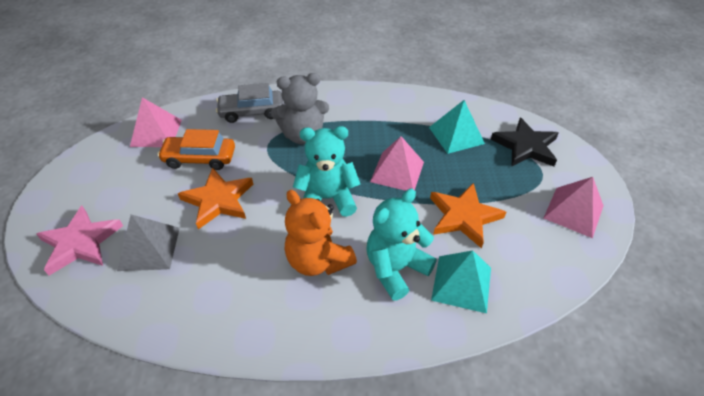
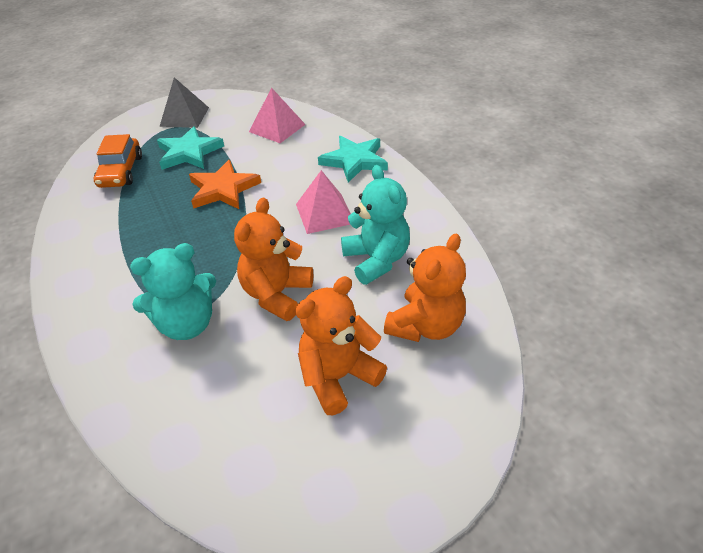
black star: 1 -> 0
grey car: 1 -> 0
grey teddy bear: 1 -> 0
orange star: 2 -> 1
orange teddy bear: 1 -> 3
pink pyramid: 3 -> 2
pink star: 1 -> 0
turquoise pyramid: 2 -> 0
turquoise star: 0 -> 2

